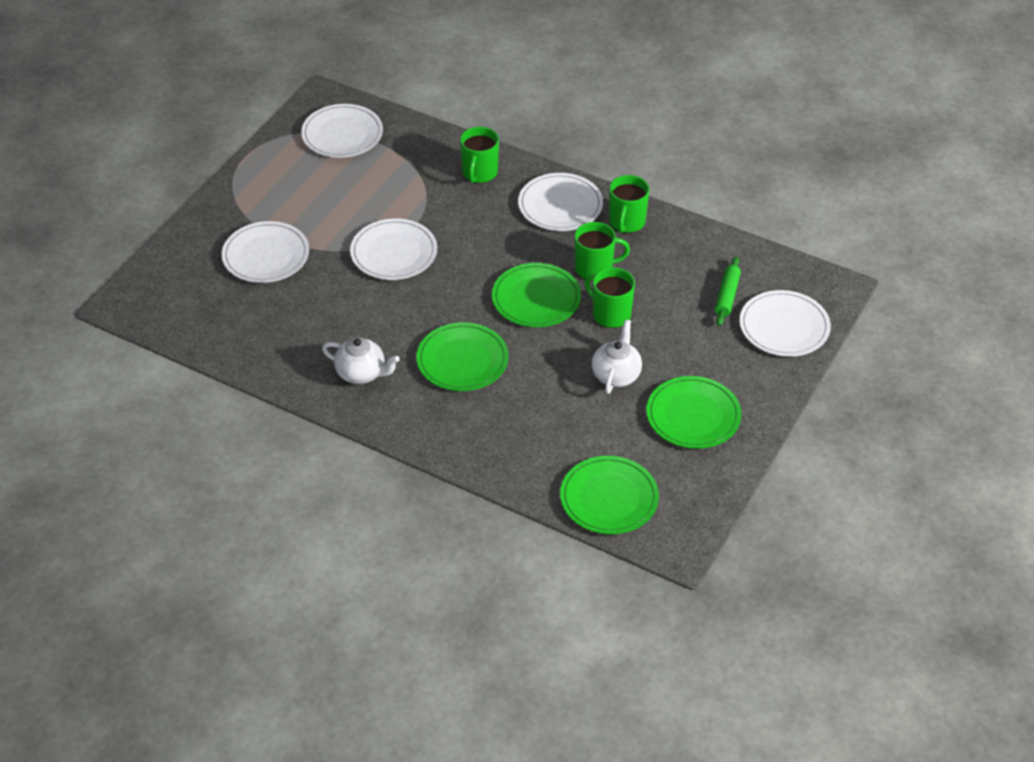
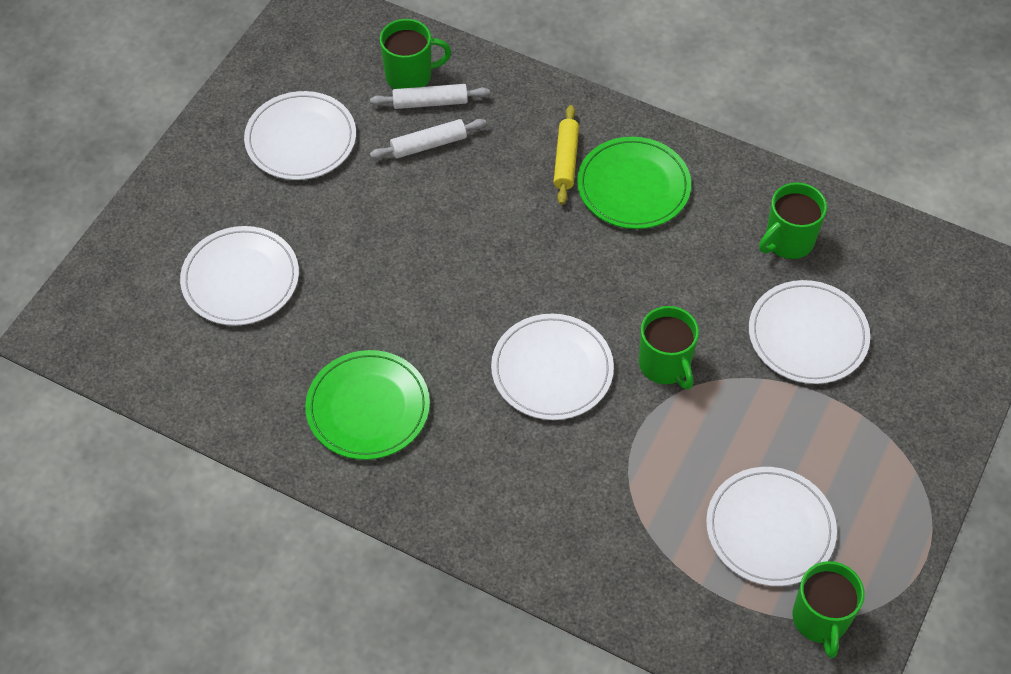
green plate: 4 -> 2
green rolling pin: 1 -> 0
white rolling pin: 0 -> 2
white teapot: 2 -> 0
yellow rolling pin: 0 -> 1

